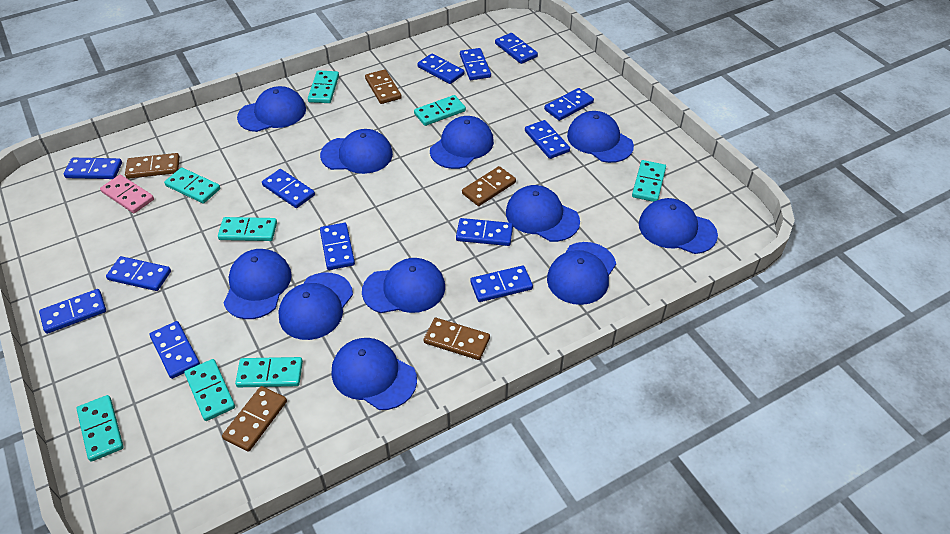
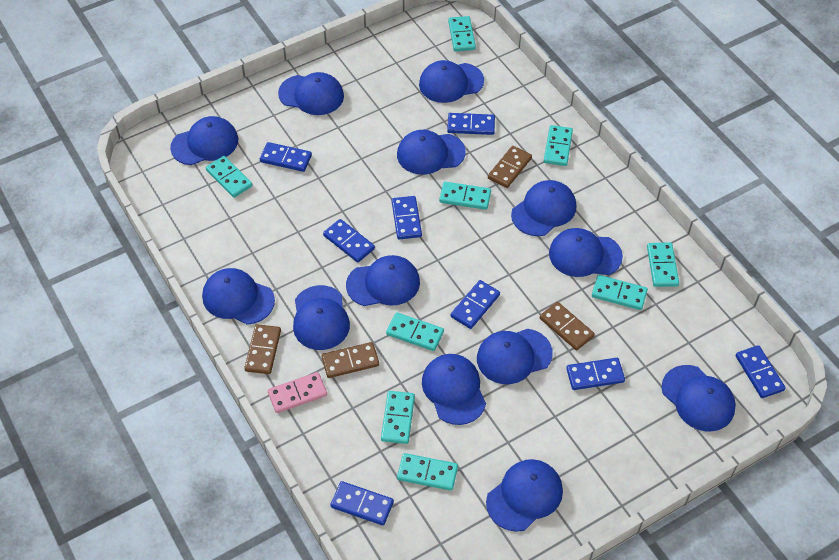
blue cap: 11 -> 13
blue domino: 13 -> 8
brown domino: 5 -> 4
turquoise domino: 8 -> 9

